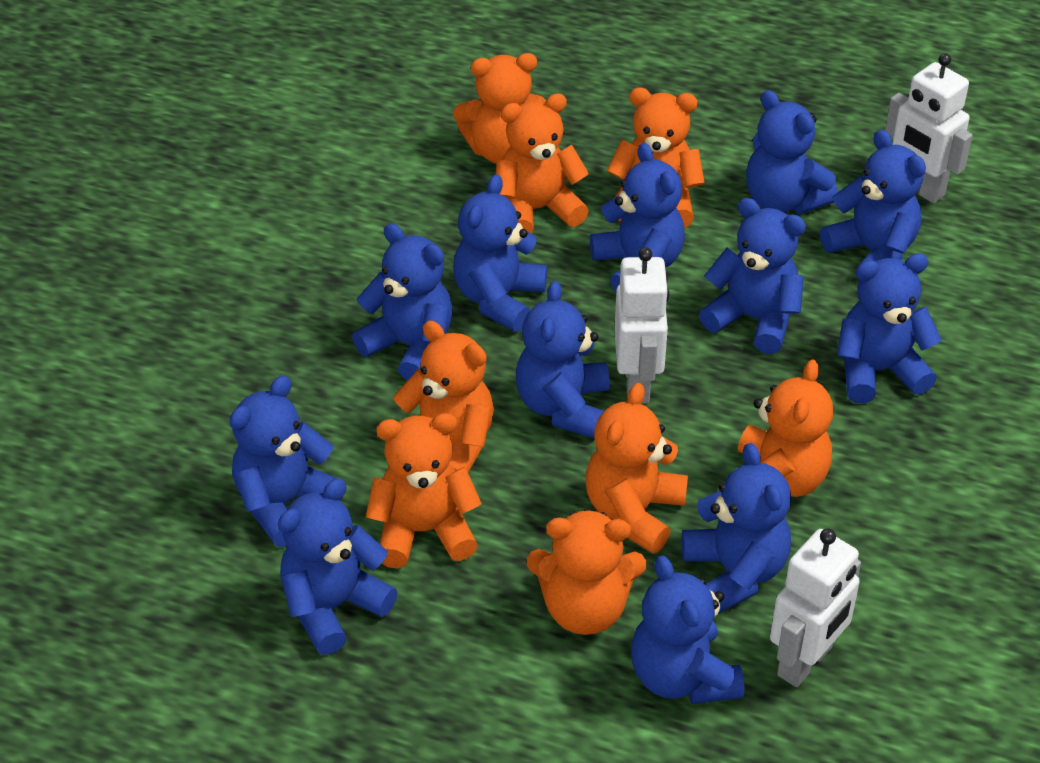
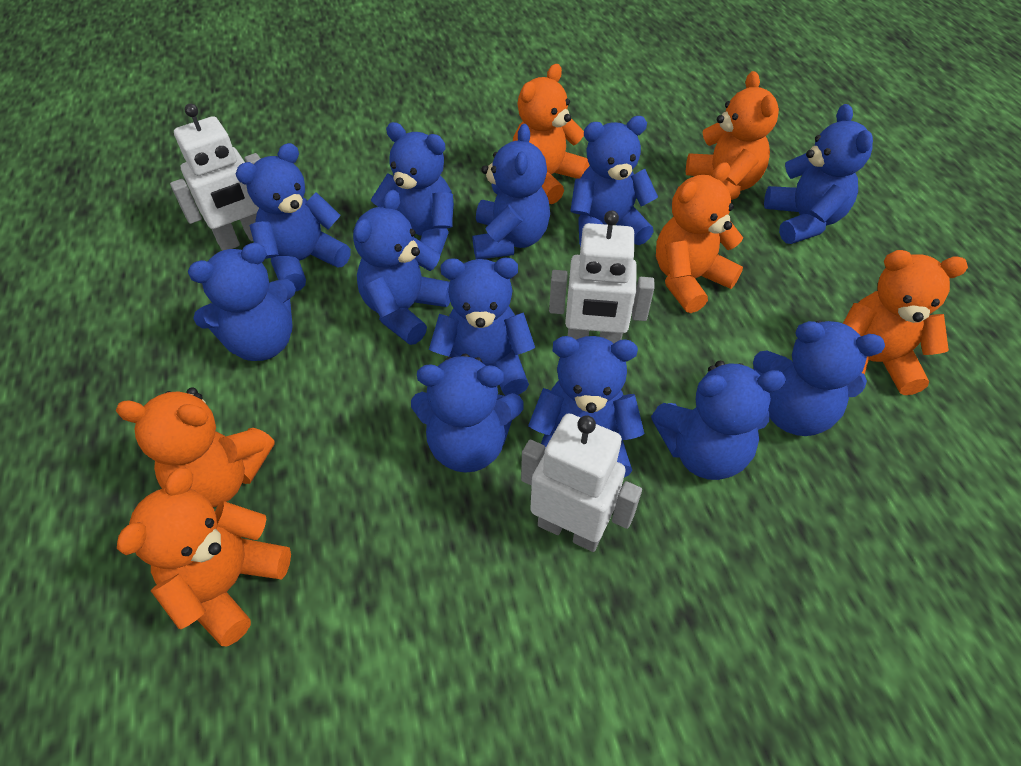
orange teddy bear: 8 -> 6

